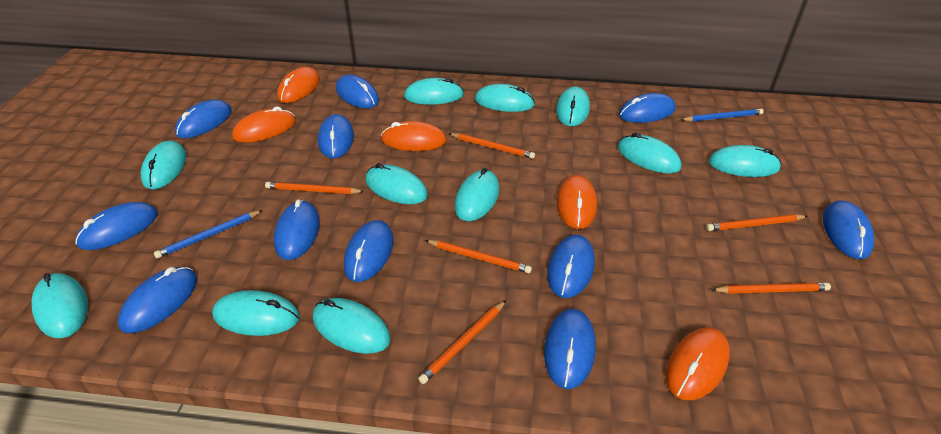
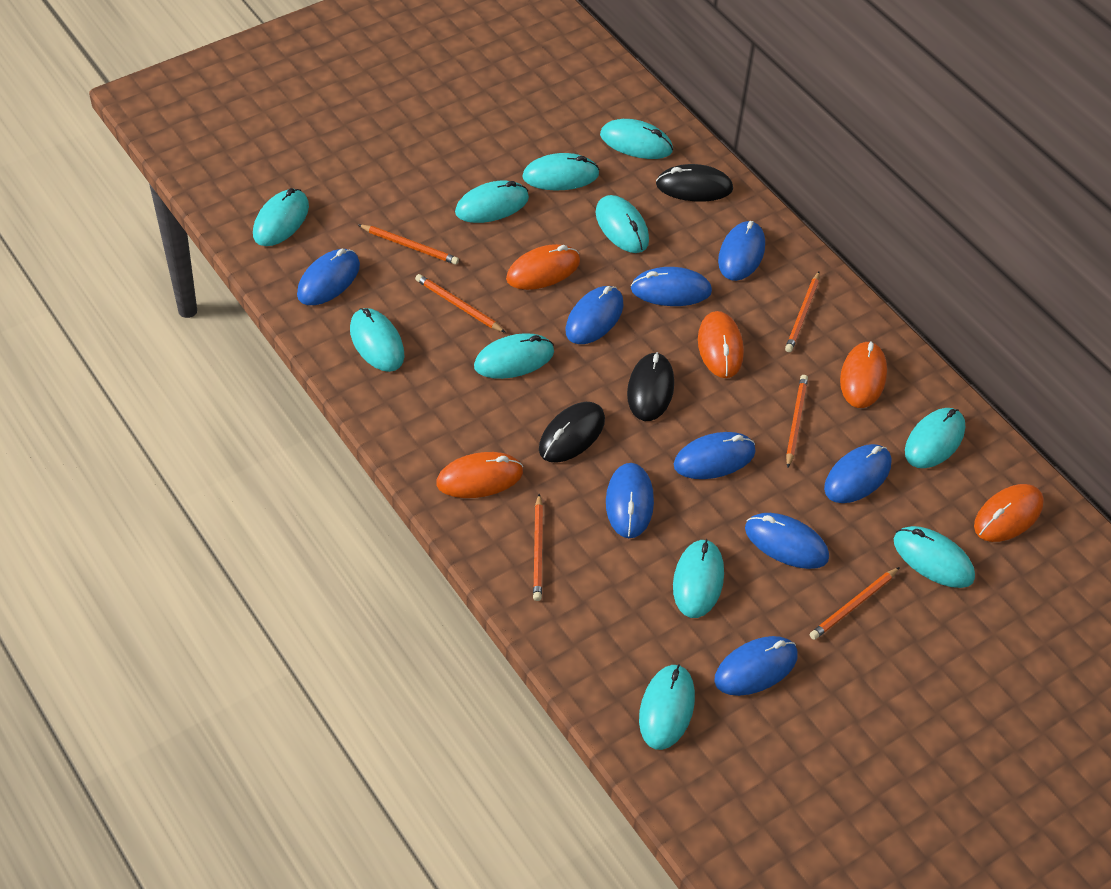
black mouse: 0 -> 3
blue mouse: 11 -> 9
blue pencil: 2 -> 0

